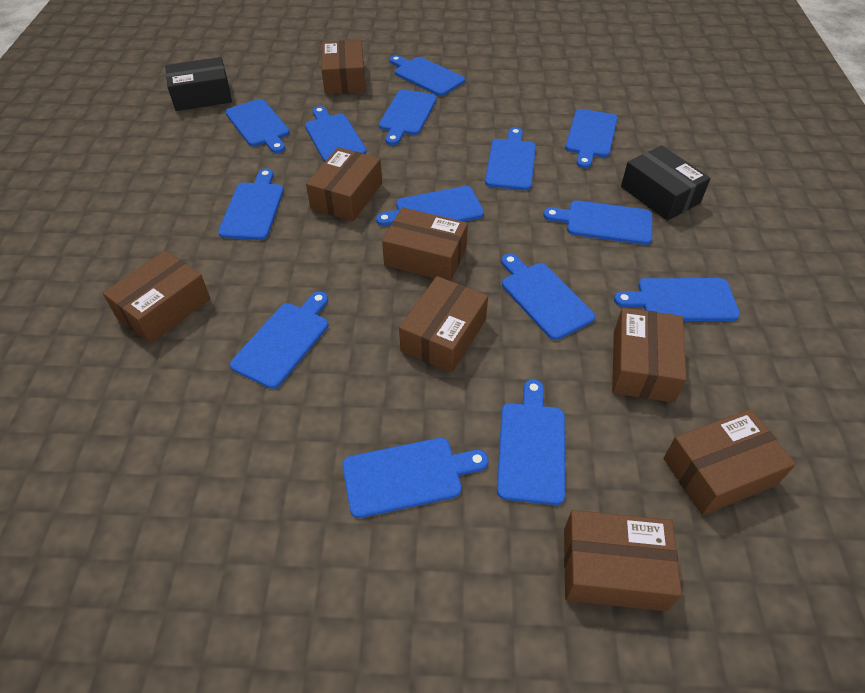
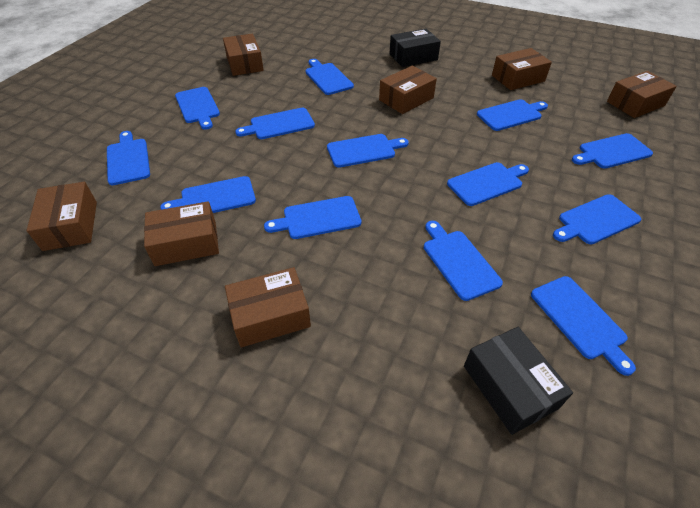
blue cutting board: 14 -> 13
brown box: 8 -> 7

